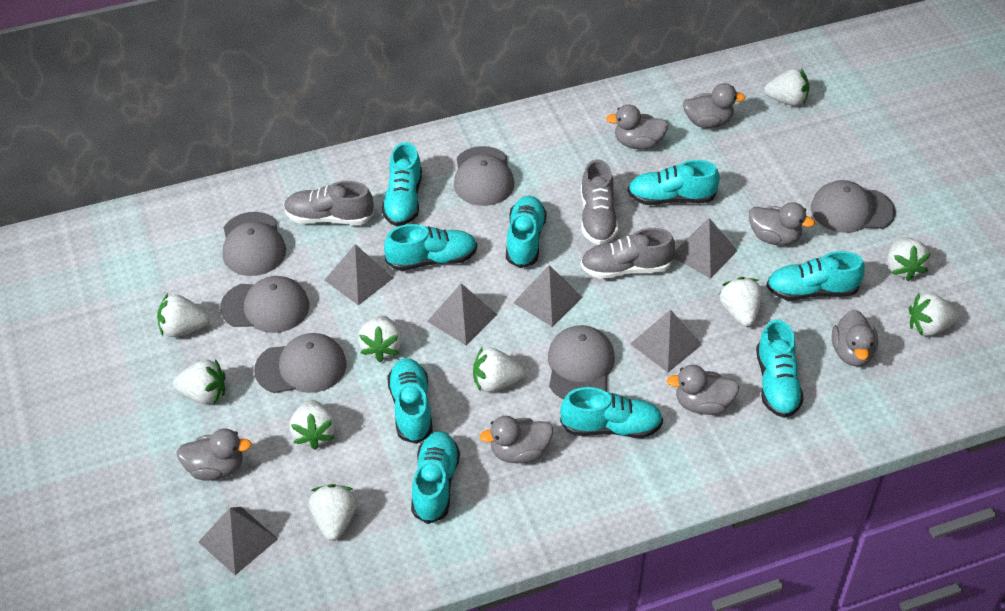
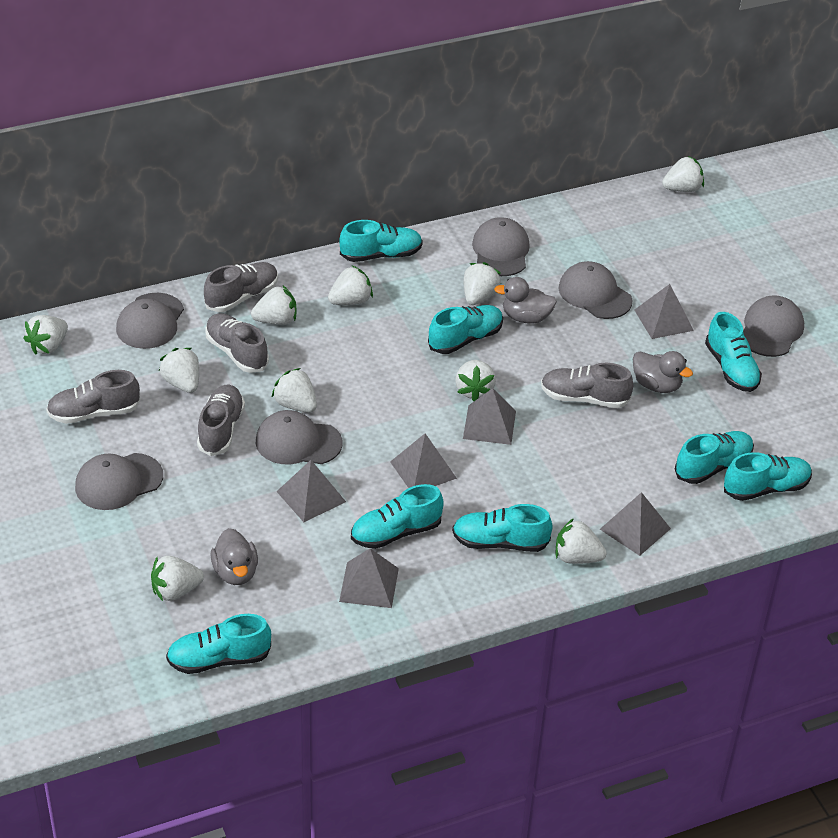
grey duck: 7 -> 3
grey shoe: 3 -> 5
turquoise shoe: 9 -> 8

